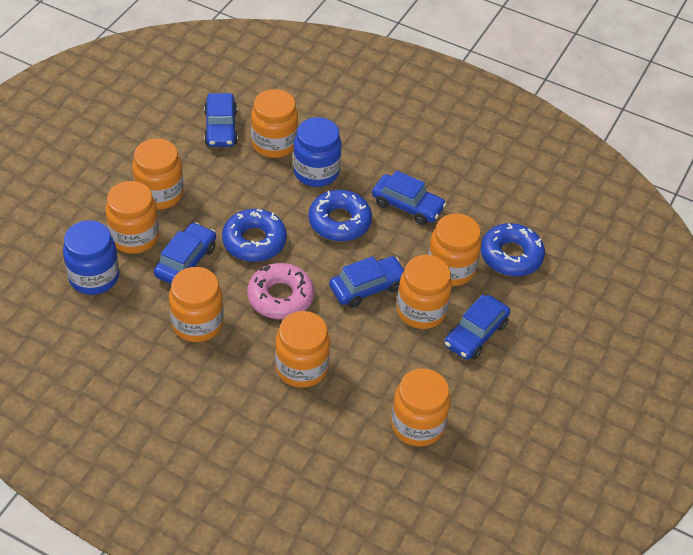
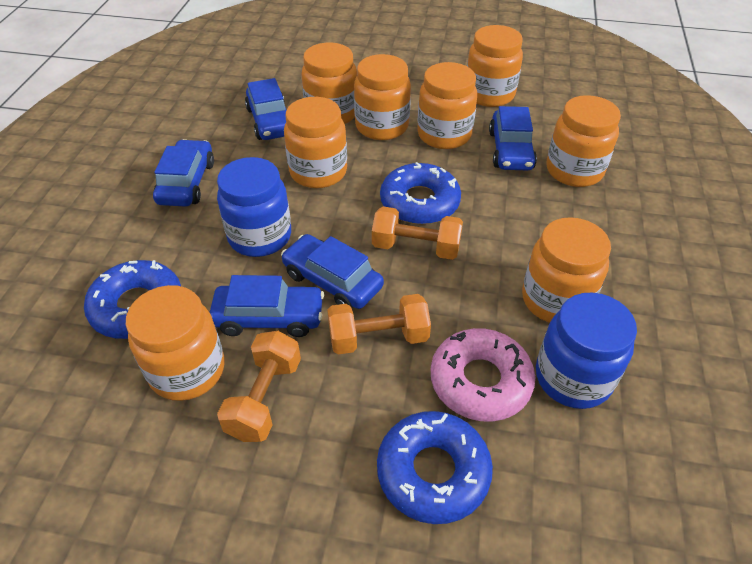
orange dumbbell: 0 -> 3

